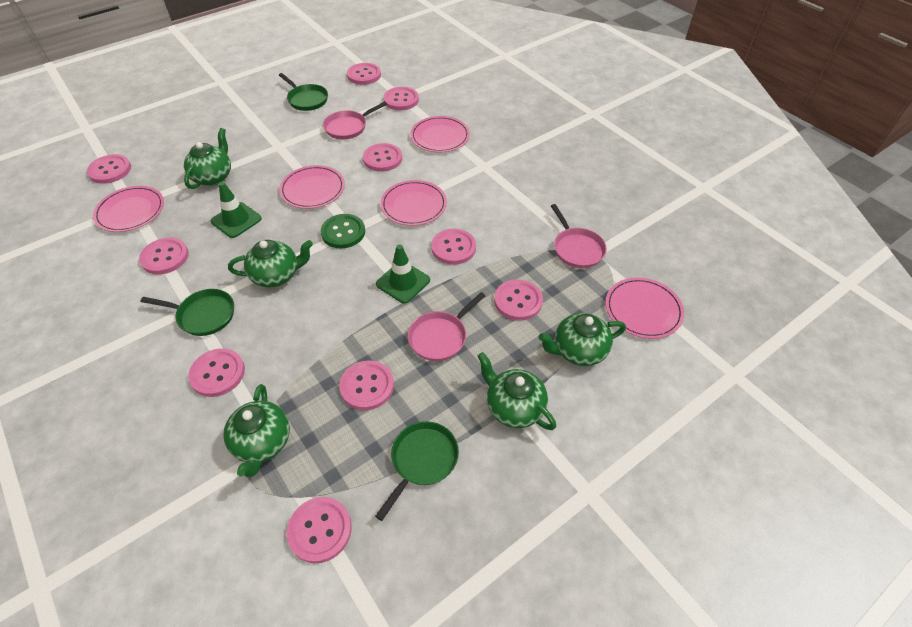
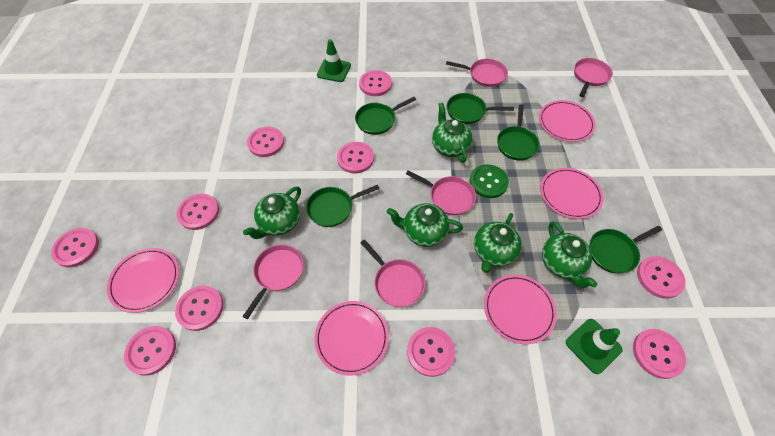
green pan: 3 -> 5
pink pan: 3 -> 5

